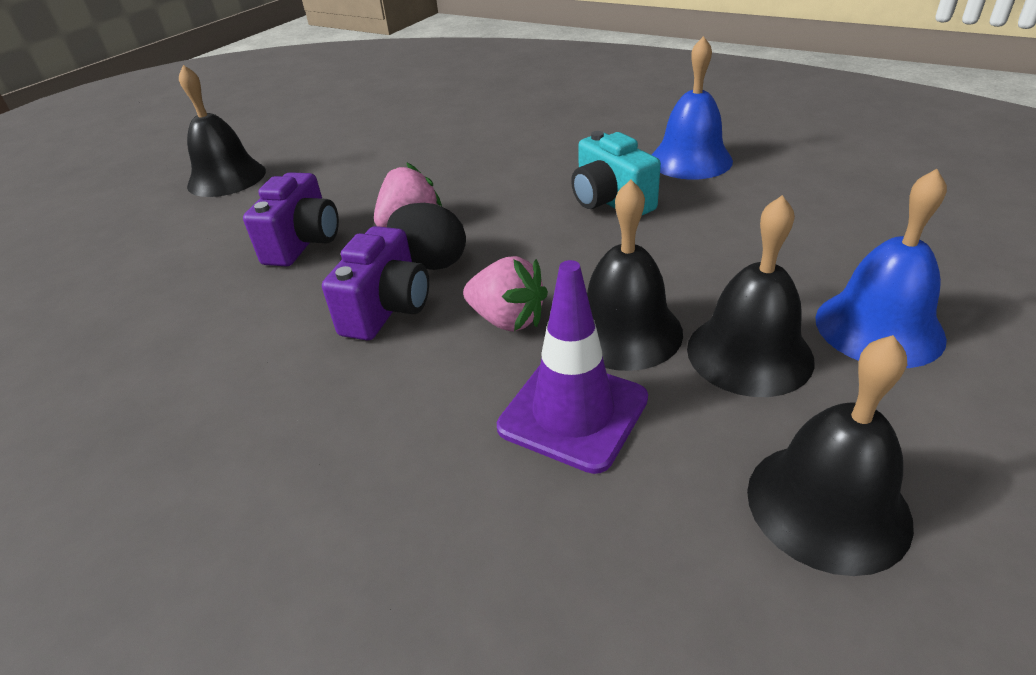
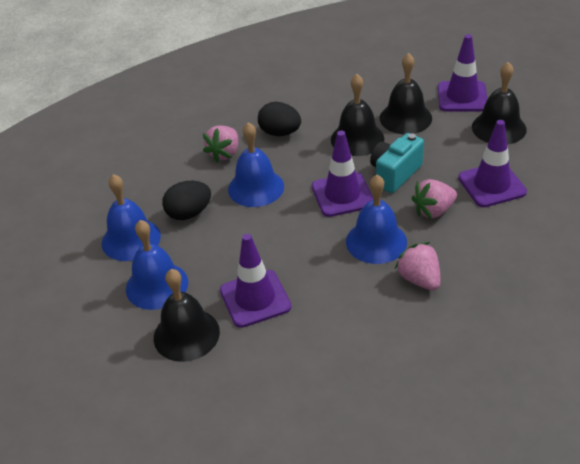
black egg: 1 -> 2
blue bell: 2 -> 4
pink strawberry: 2 -> 3
purple camera: 2 -> 0
purple traffic cone: 1 -> 4

